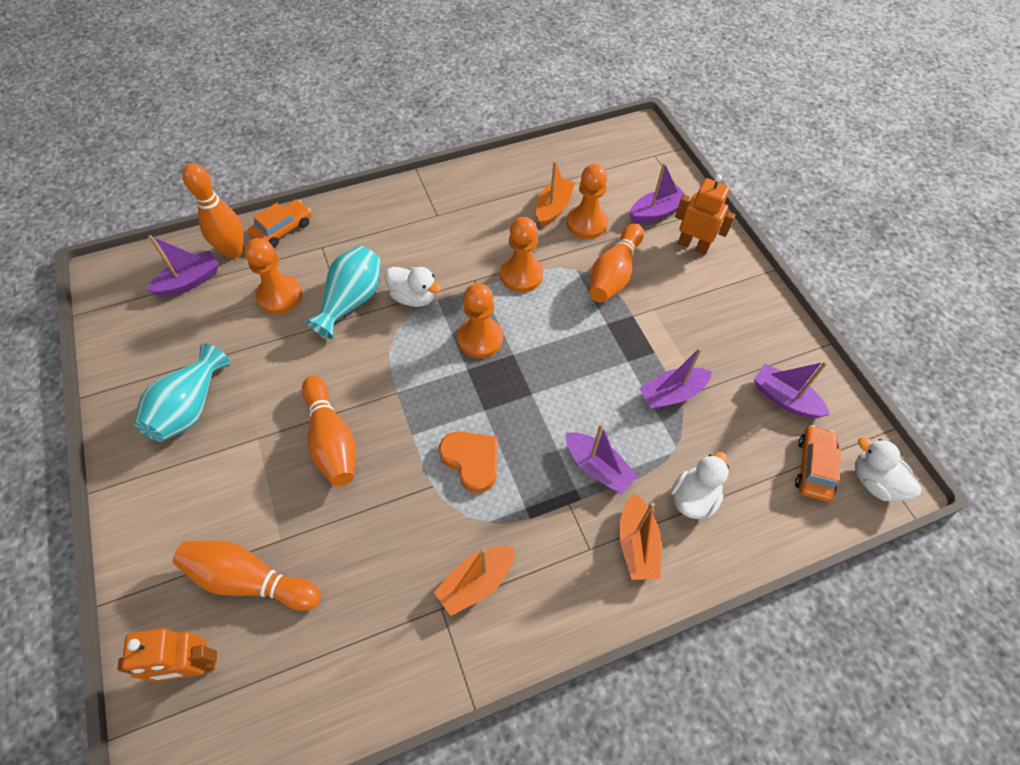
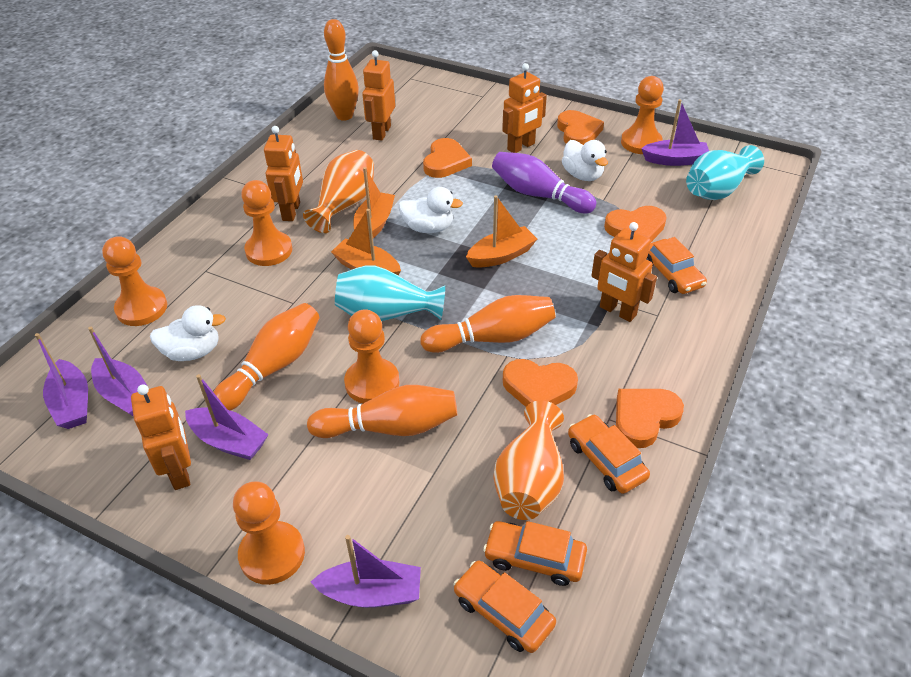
orange car: 2 -> 4
orange heart: 1 -> 5
orange pawn: 4 -> 5
orange robot: 2 -> 5
orange vase: 0 -> 2
purple bowling pin: 0 -> 1

